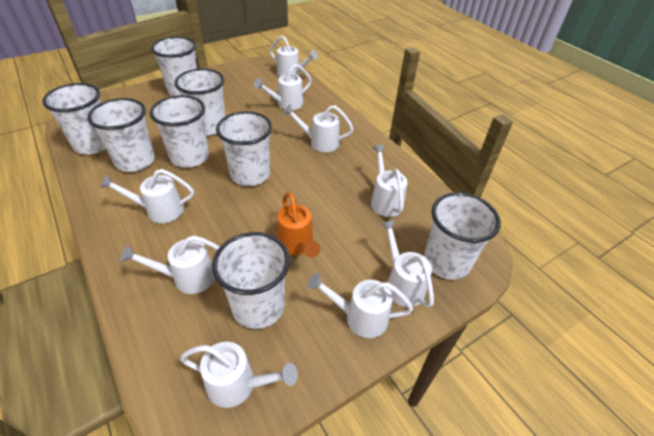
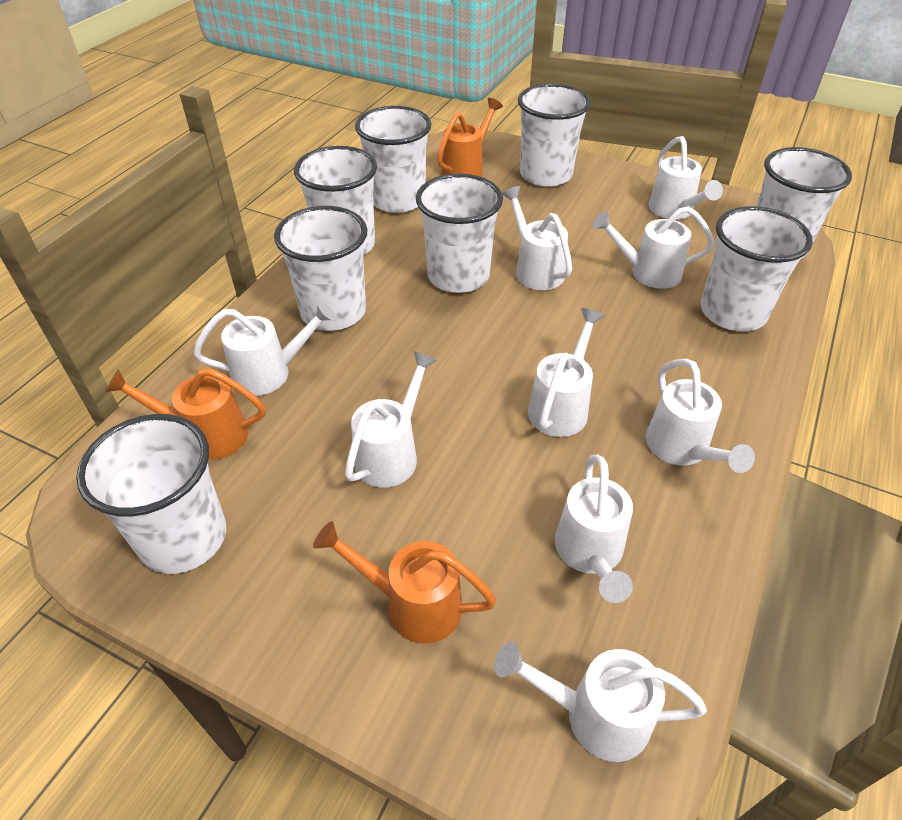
orange watering can: 1 -> 3

